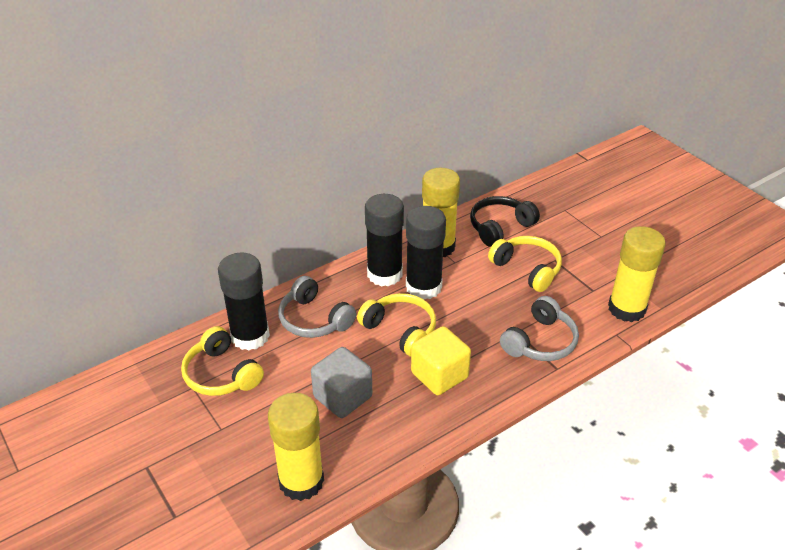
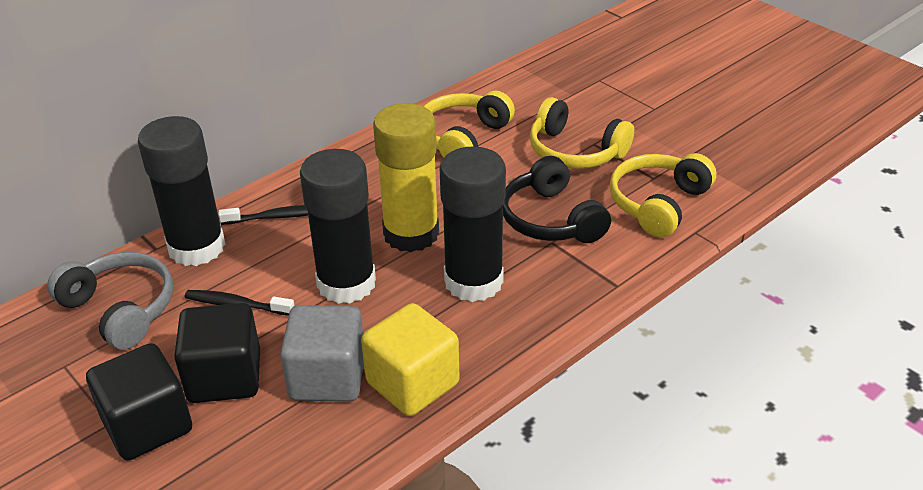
black cube: 0 -> 2
black toothbrush: 0 -> 2
grey headphones: 2 -> 1
yellow glue stick: 3 -> 1

